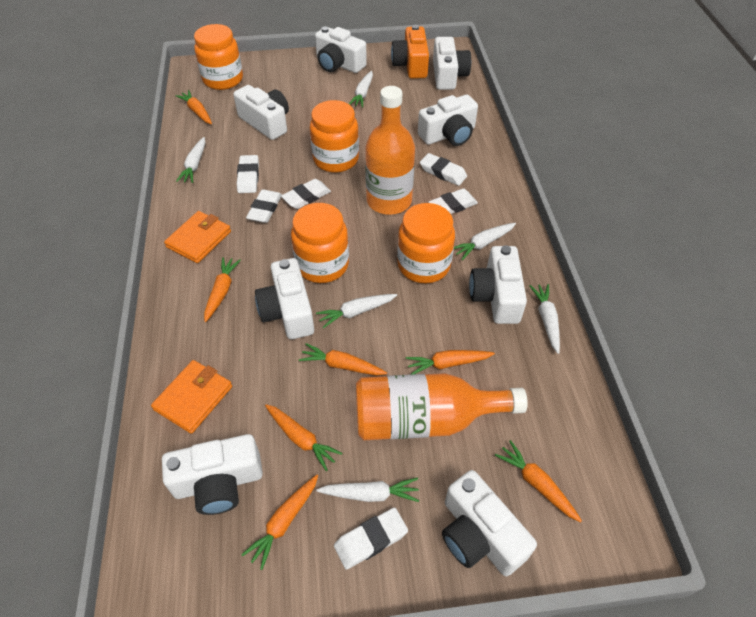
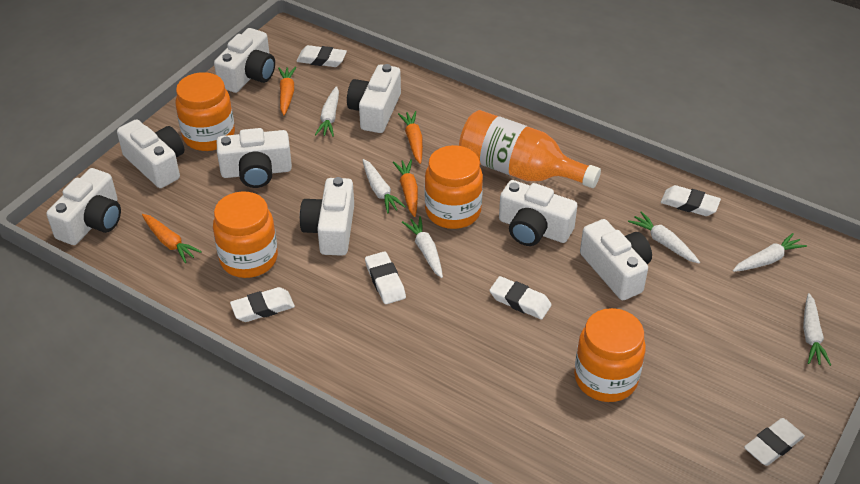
orange bottle: 2 -> 1
orange camera: 1 -> 0
orange carrot: 7 -> 4
orange wallet: 2 -> 0

